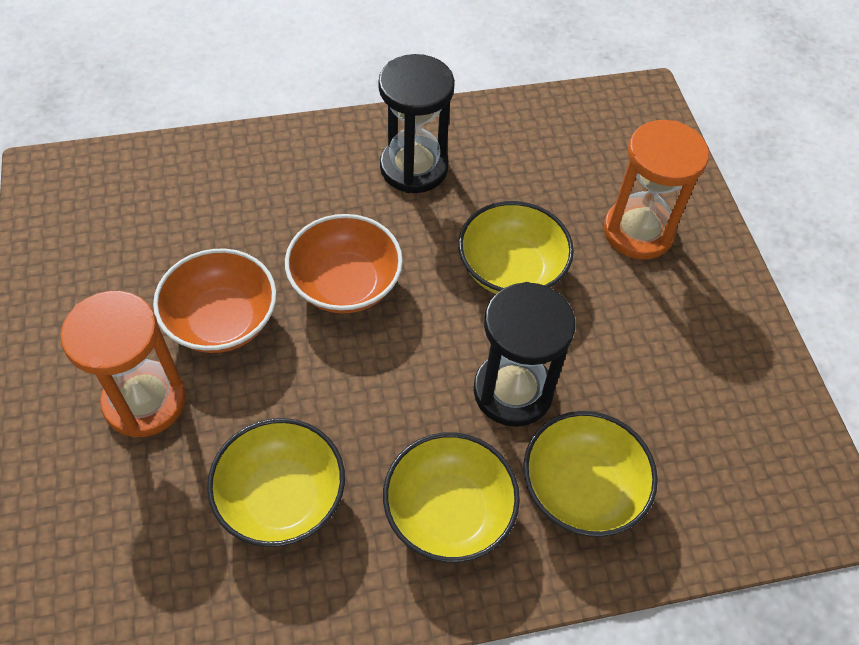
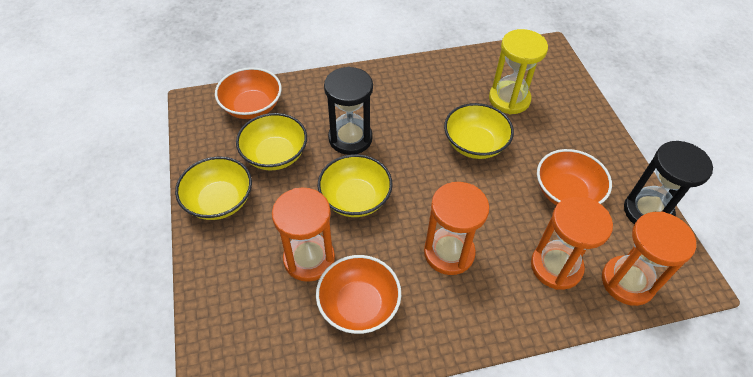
orange bowl: 2 -> 3
orange hourglass: 2 -> 4
yellow hourglass: 0 -> 1

